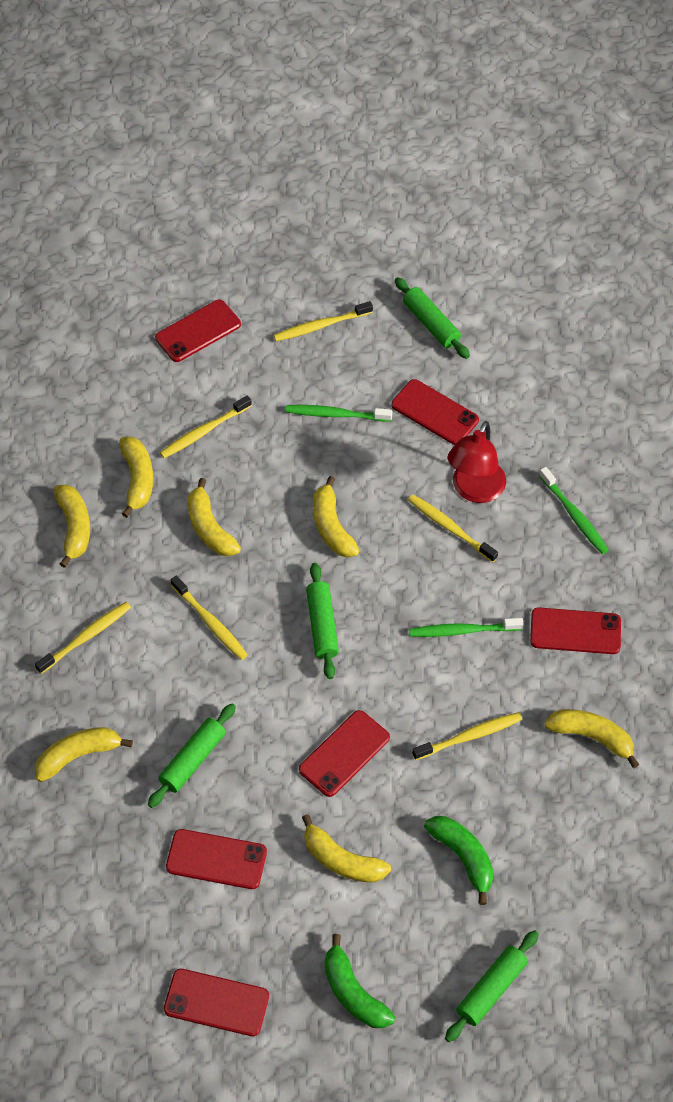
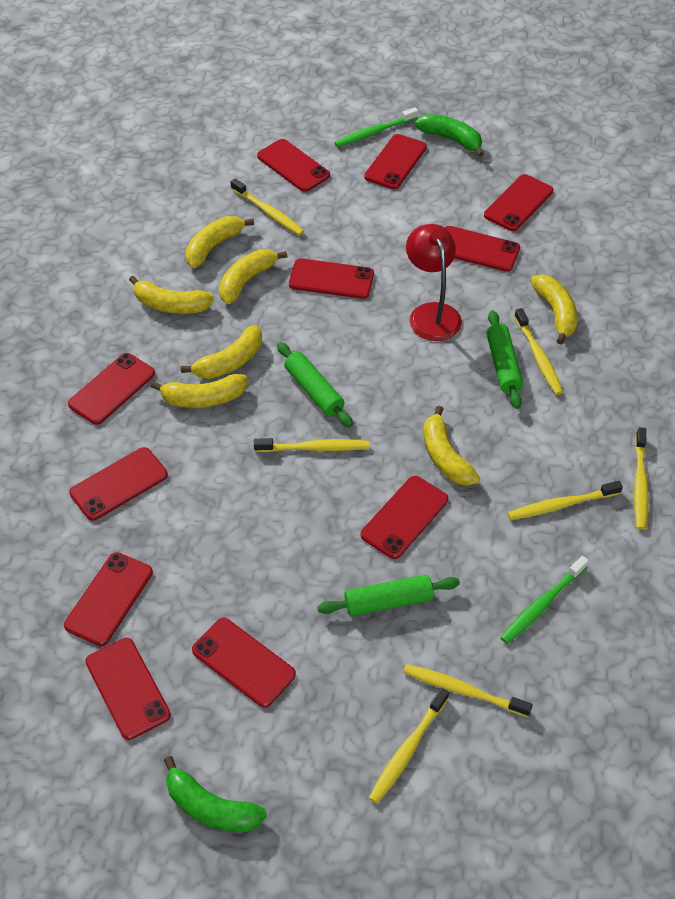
green rolling pin: 4 -> 3
green toothbrush: 3 -> 2
red phone: 6 -> 11
yellow toothbrush: 6 -> 7

